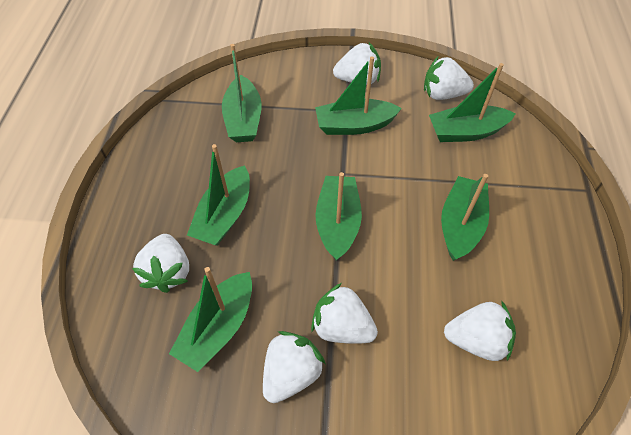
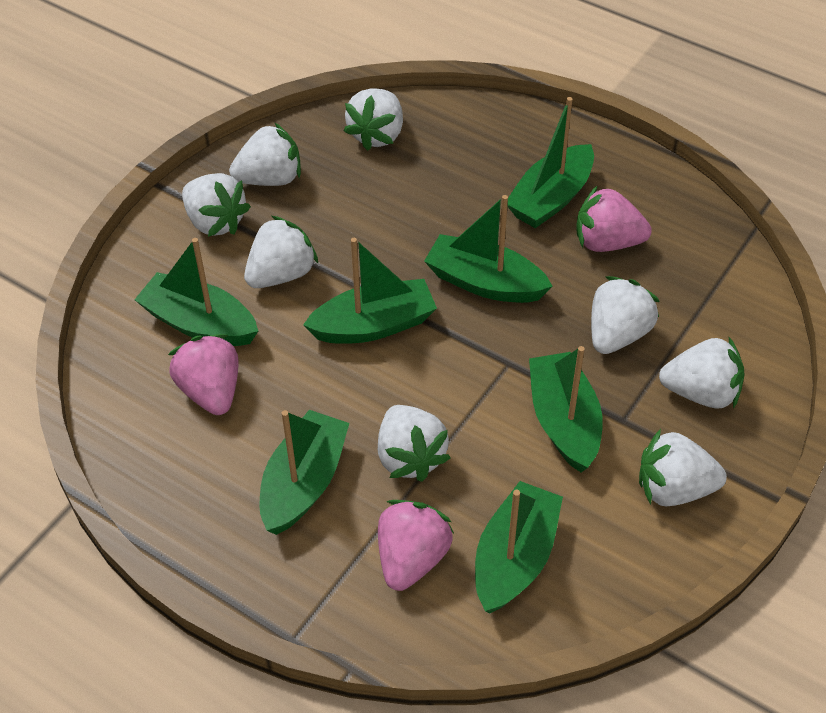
pink strawberry: 0 -> 3
white strawberry: 6 -> 8

